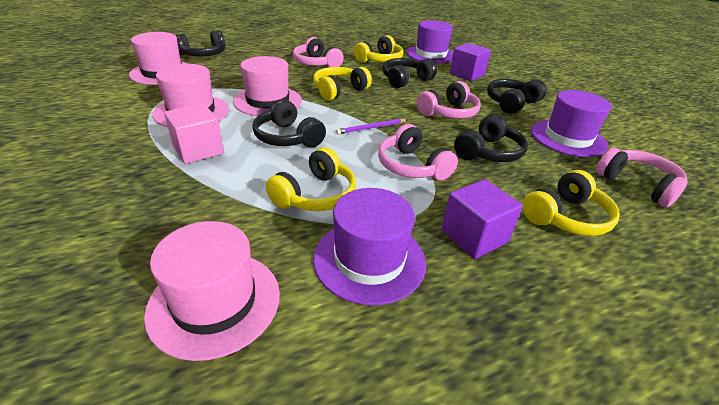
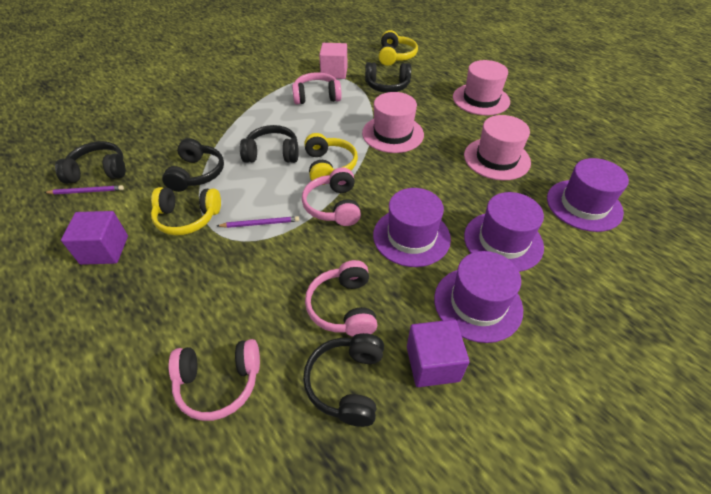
pink hat: 4 -> 3
purple hat: 3 -> 4
purple pencil: 1 -> 2
yellow headphones: 4 -> 3

